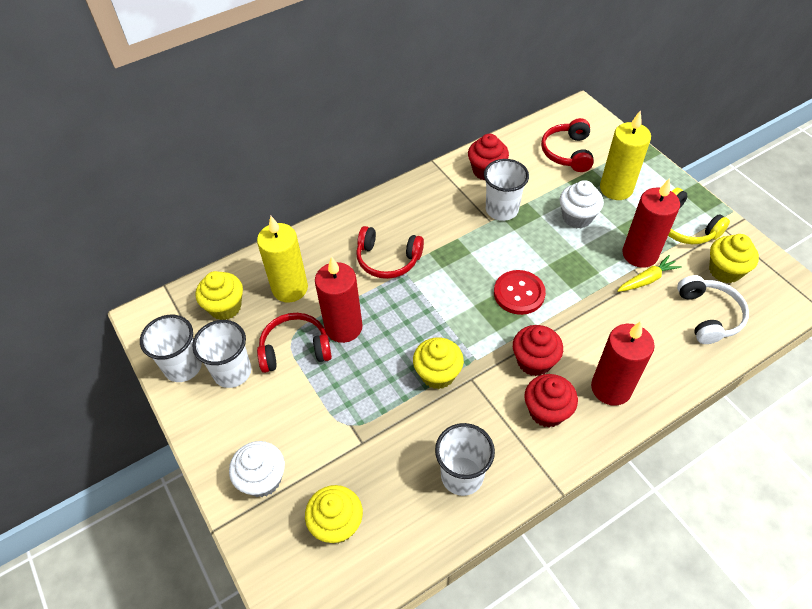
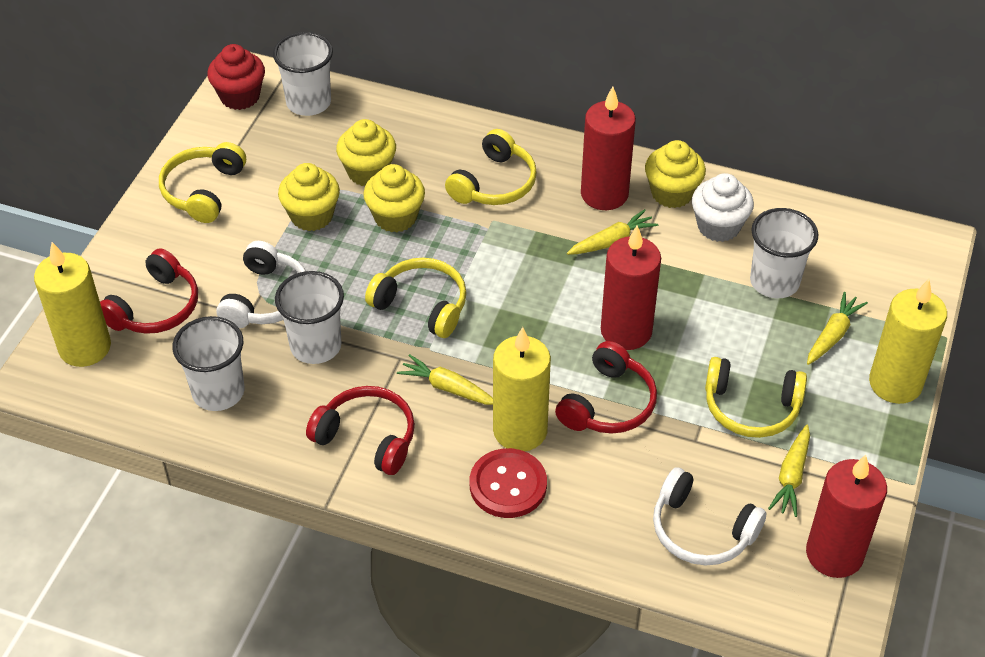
red cupcake: 3 -> 1
white cupcake: 2 -> 1
white headphones: 1 -> 2
yellow candle: 2 -> 3
yellow carrot: 1 -> 4
yellow headphones: 1 -> 4

